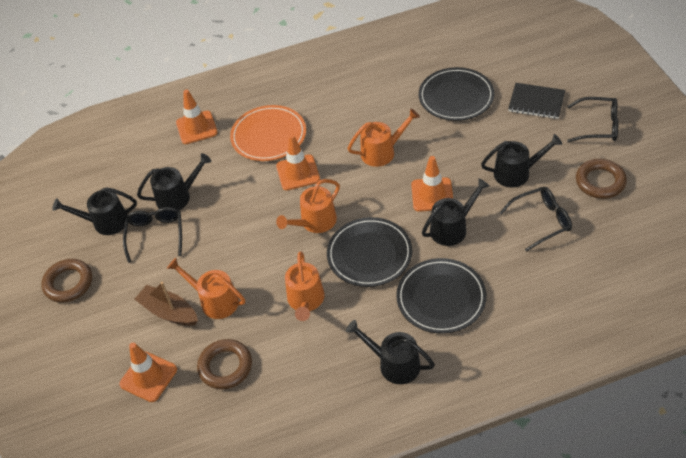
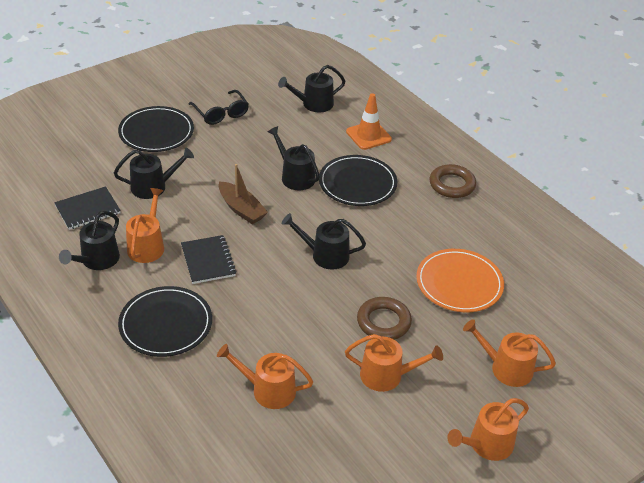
black glasses: 3 -> 1
black notebook: 1 -> 2
brown ring: 3 -> 2
orange traffic cone: 4 -> 1
orange watering can: 4 -> 5

